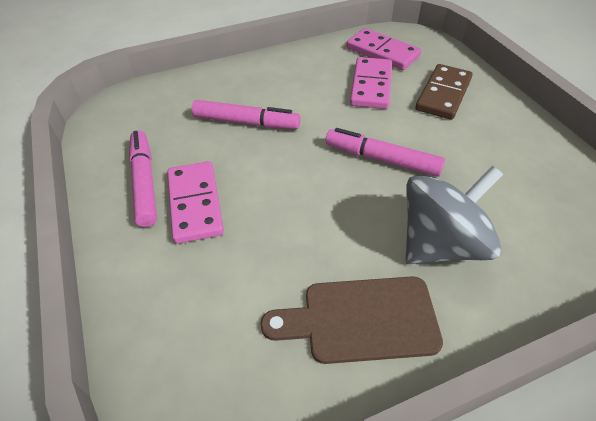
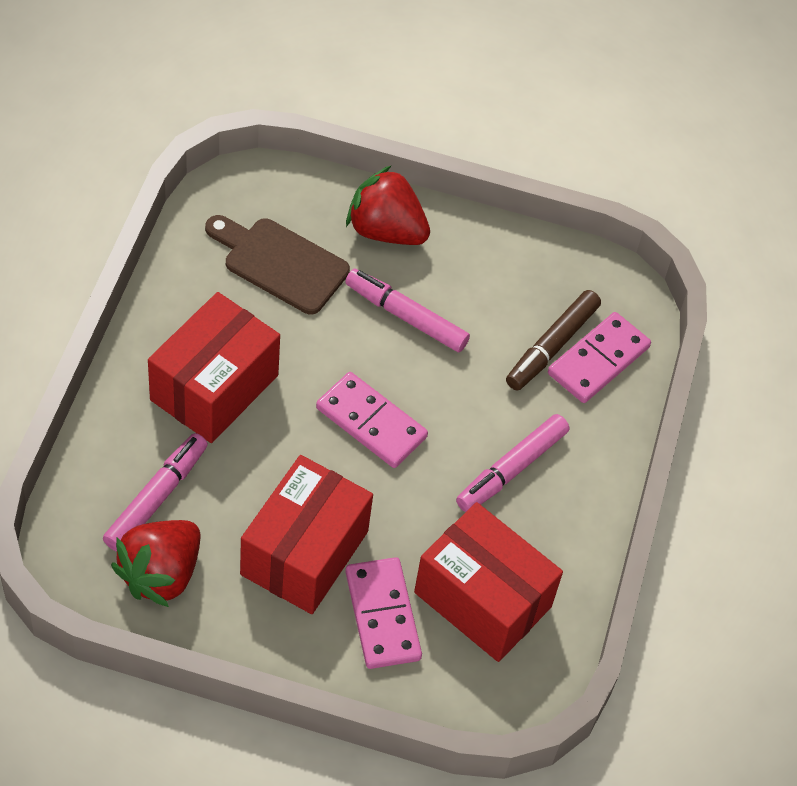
brown domino: 1 -> 0
brown marker: 0 -> 1
grey spinning top: 1 -> 0
red box: 0 -> 3
red strawberry: 0 -> 2

